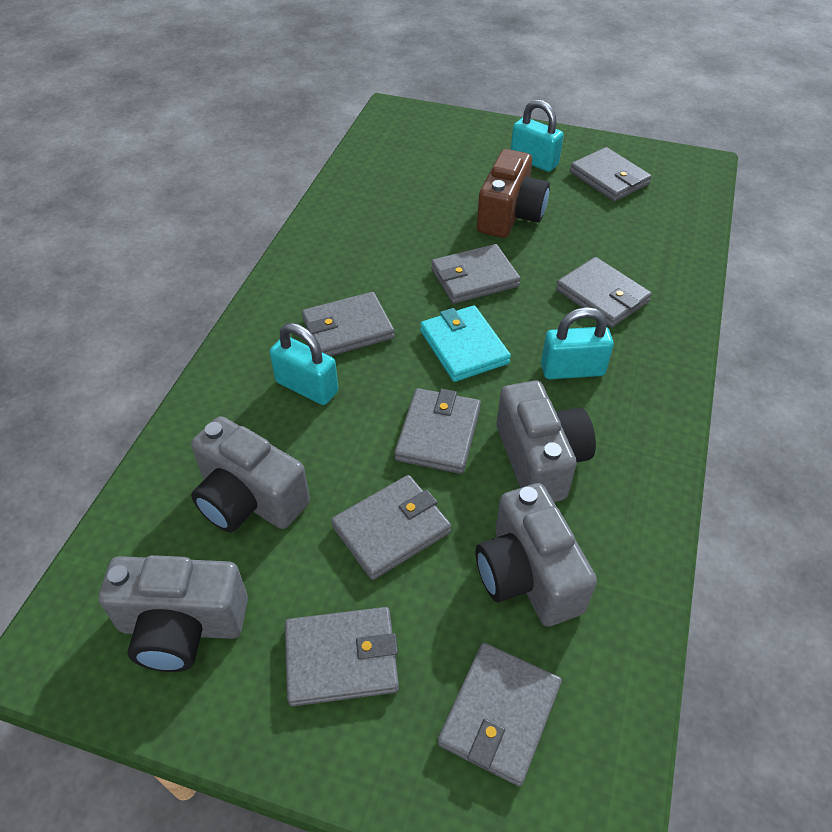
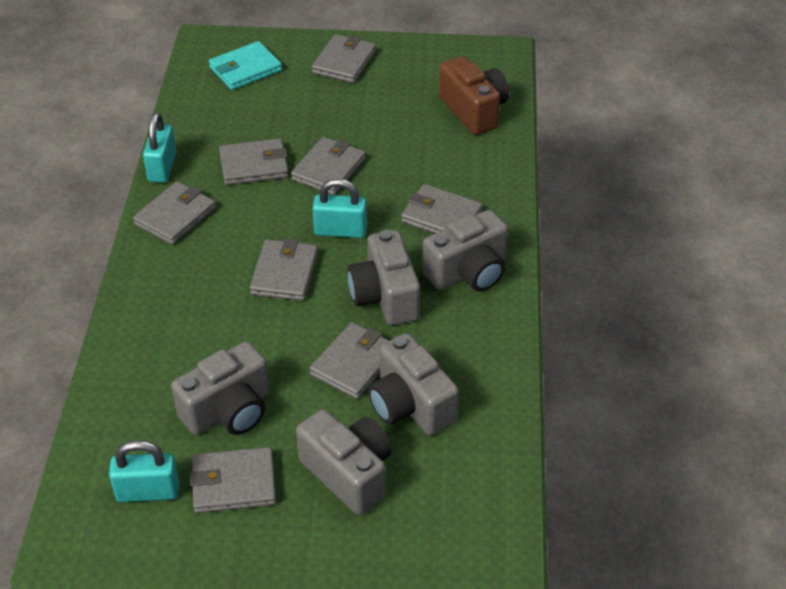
grey camera: 4 -> 5

